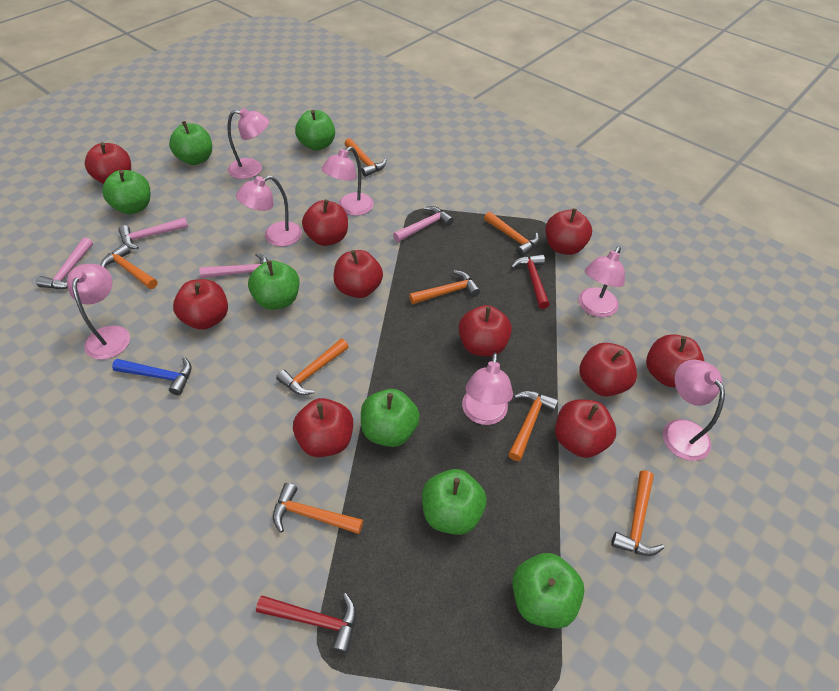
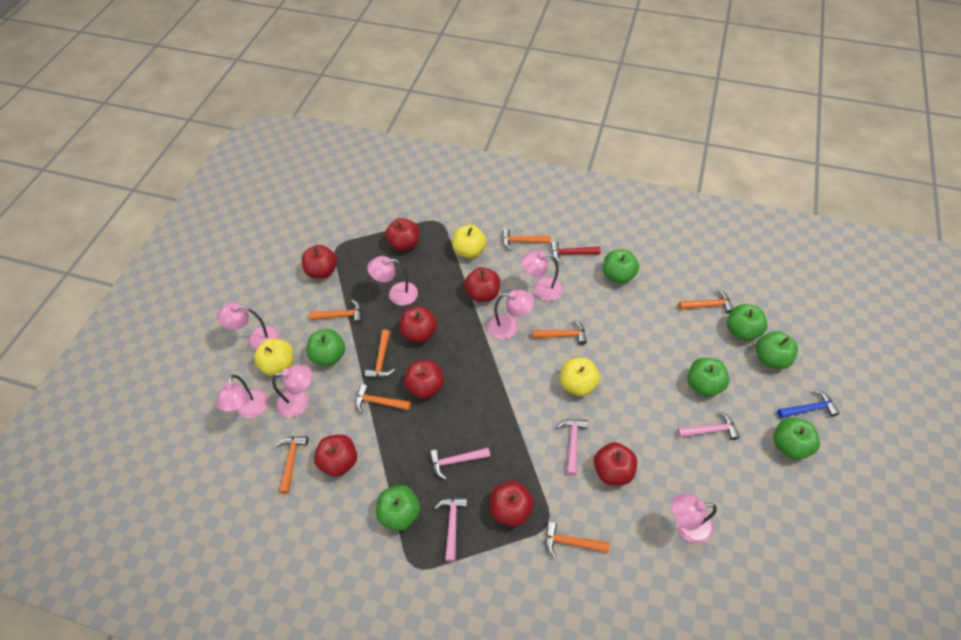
red apple: 10 -> 8
red hammer: 2 -> 1
yellow apple: 0 -> 3

